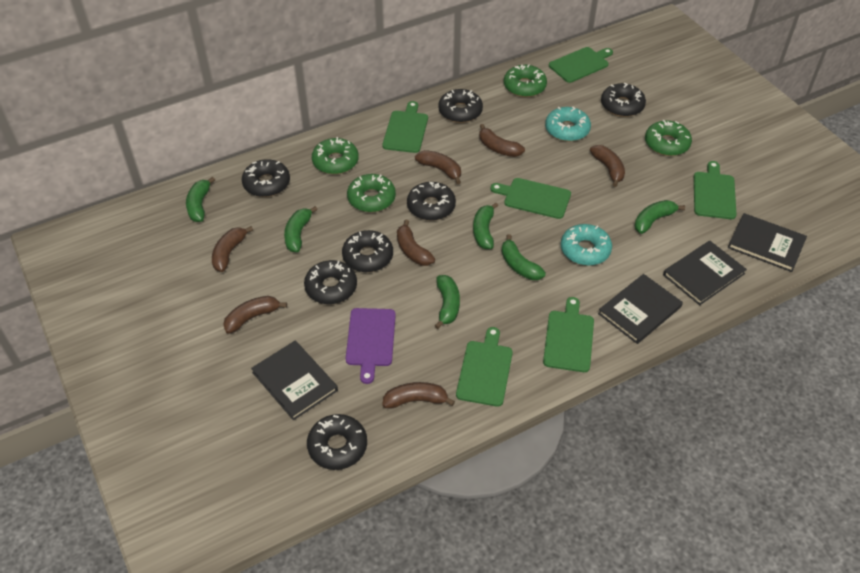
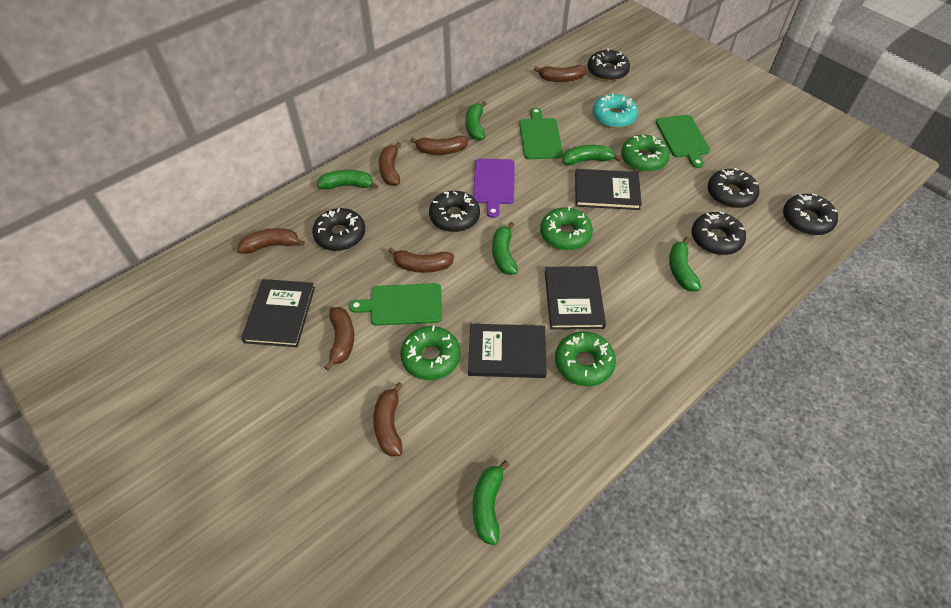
black donut: 7 -> 6
green cutting board: 6 -> 3
turquoise donut: 2 -> 1

